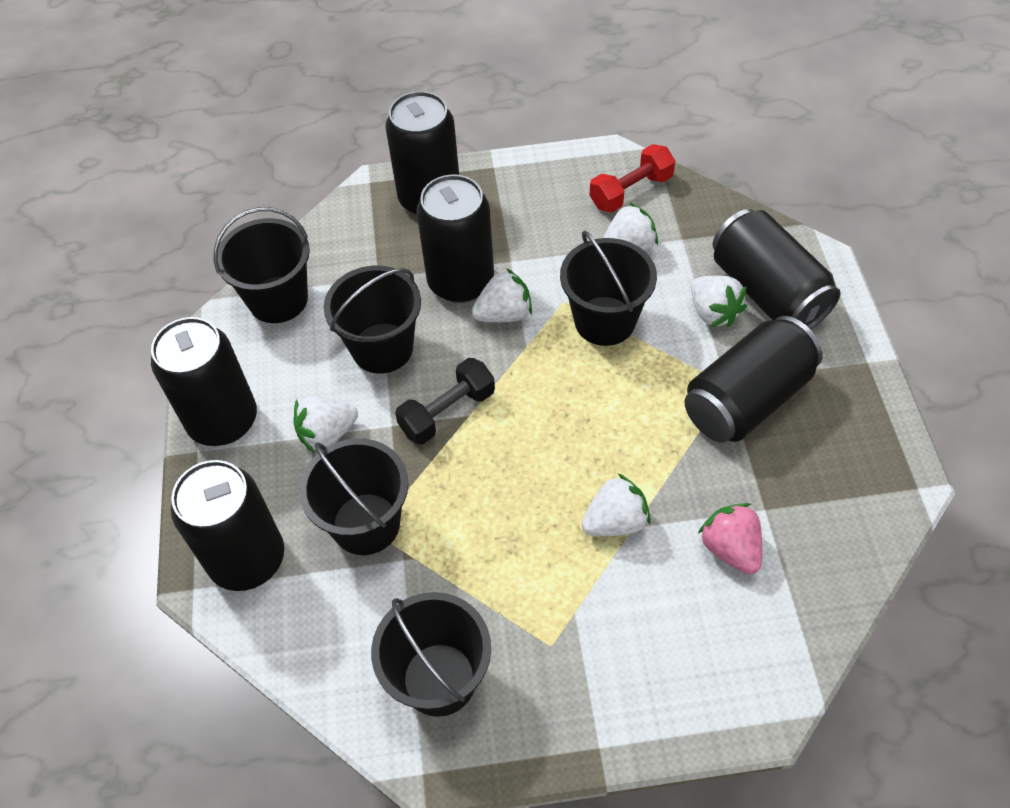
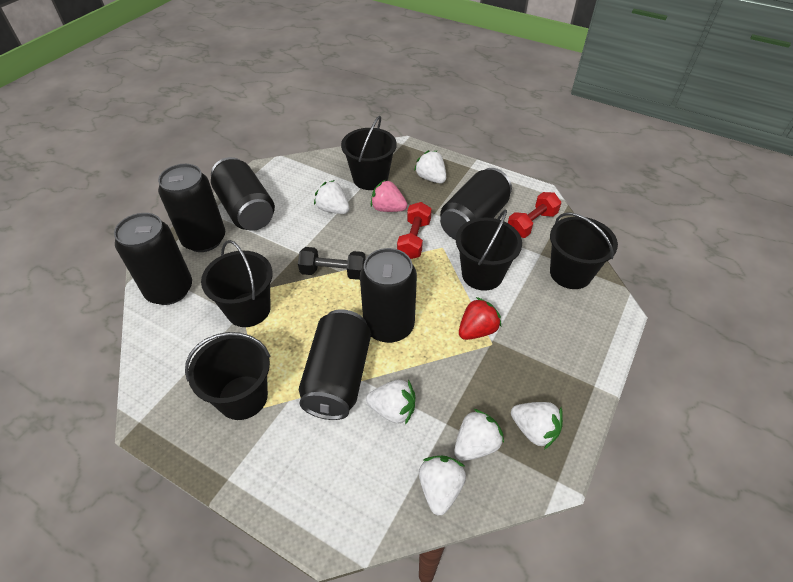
red dumbbell: 1 -> 2
red strawberry: 0 -> 1
white strawberry: 5 -> 6

